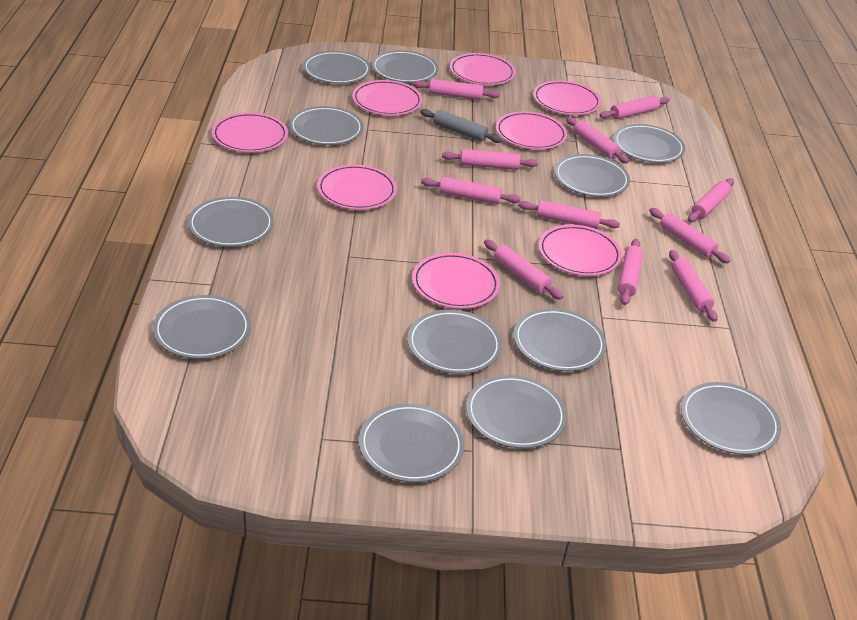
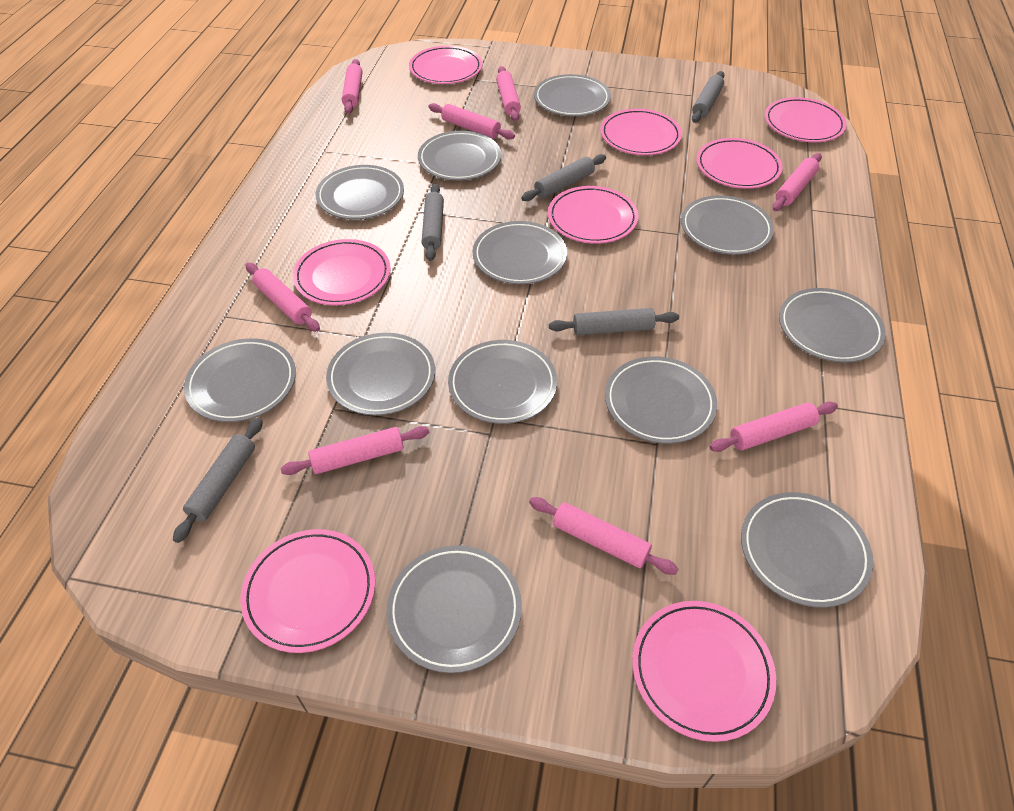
grey rolling pin: 1 -> 5
pink rolling pin: 11 -> 8

